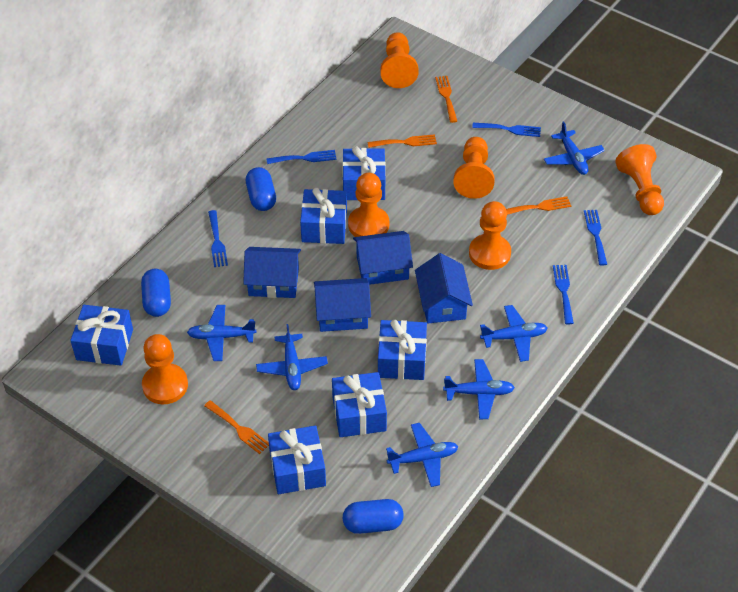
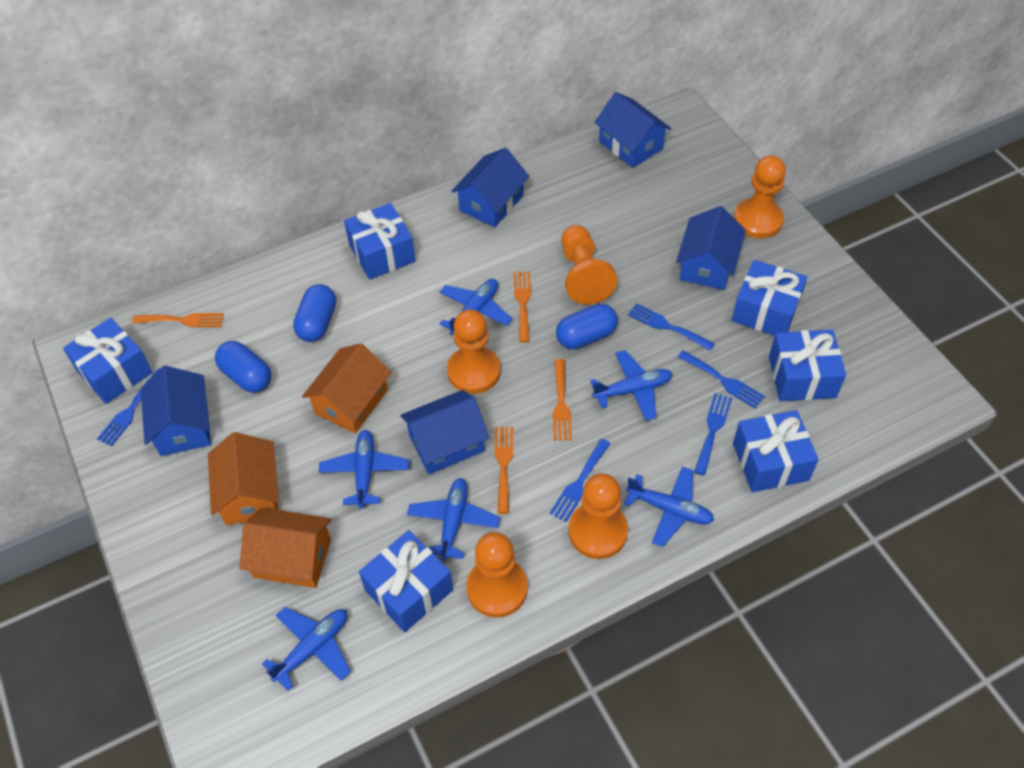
blue house: 4 -> 5
orange house: 0 -> 3
orange pawn: 6 -> 5

